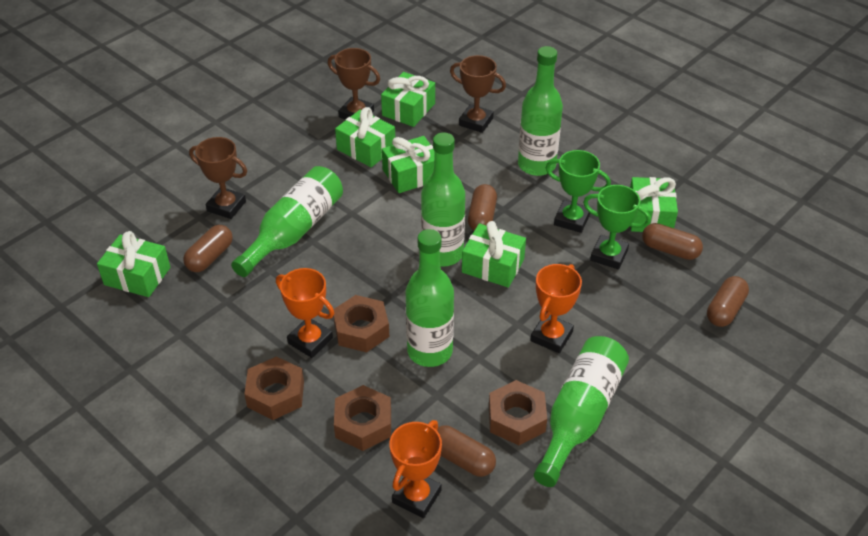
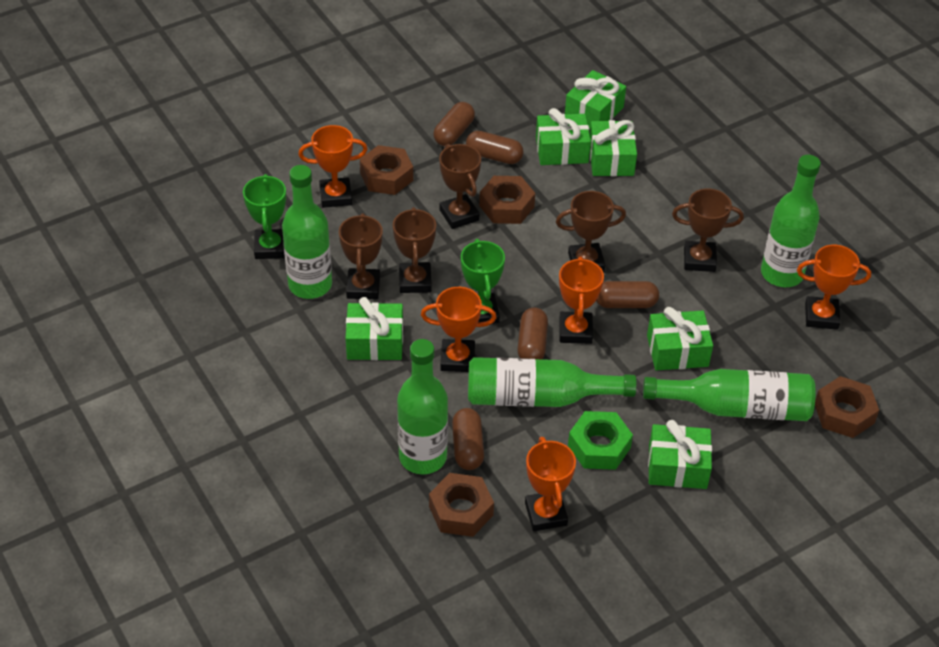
brown trophy: 3 -> 5
green nut: 0 -> 1
orange trophy: 3 -> 5

